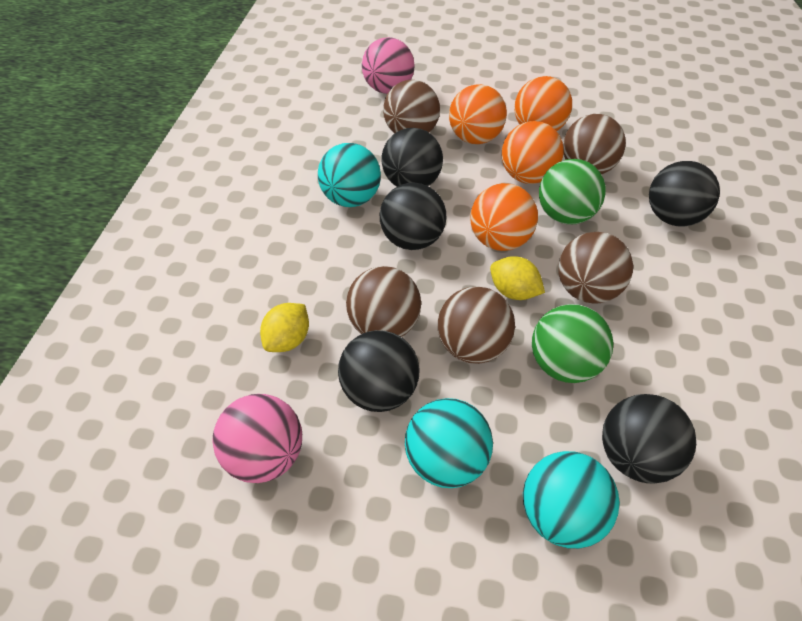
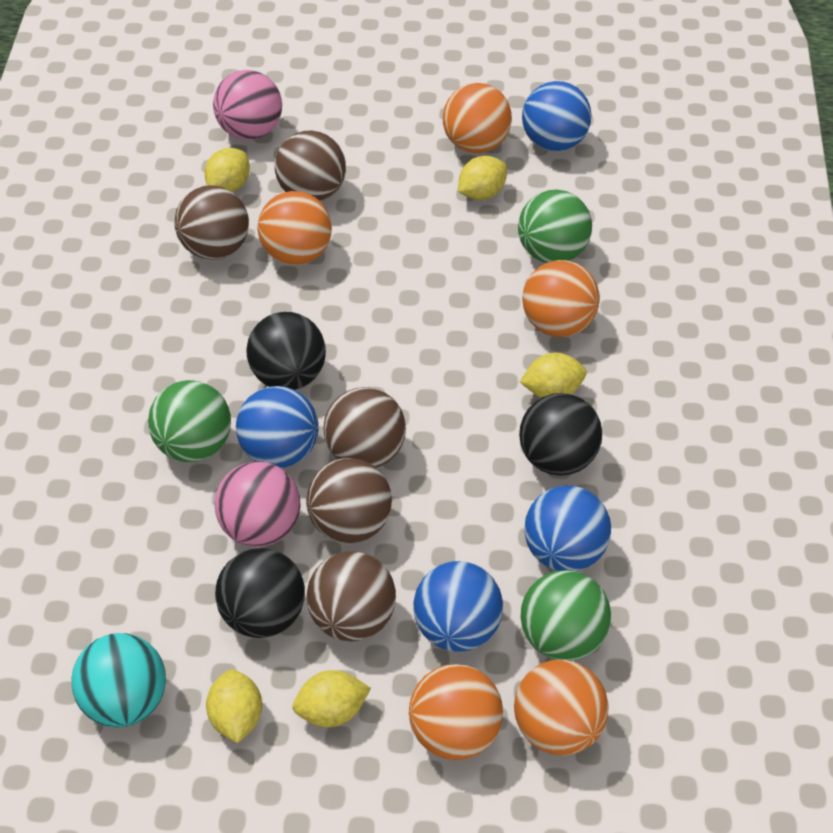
black ball: 5 -> 3
blue ball: 0 -> 4
green ball: 2 -> 3
orange ball: 4 -> 5
turquoise ball: 3 -> 1
yellow lemon: 2 -> 5

